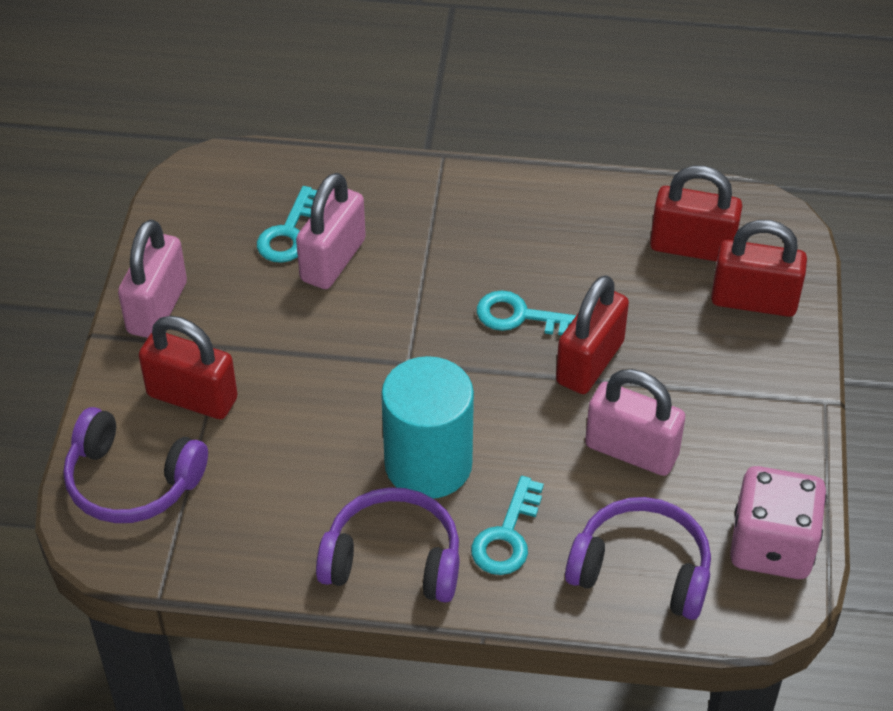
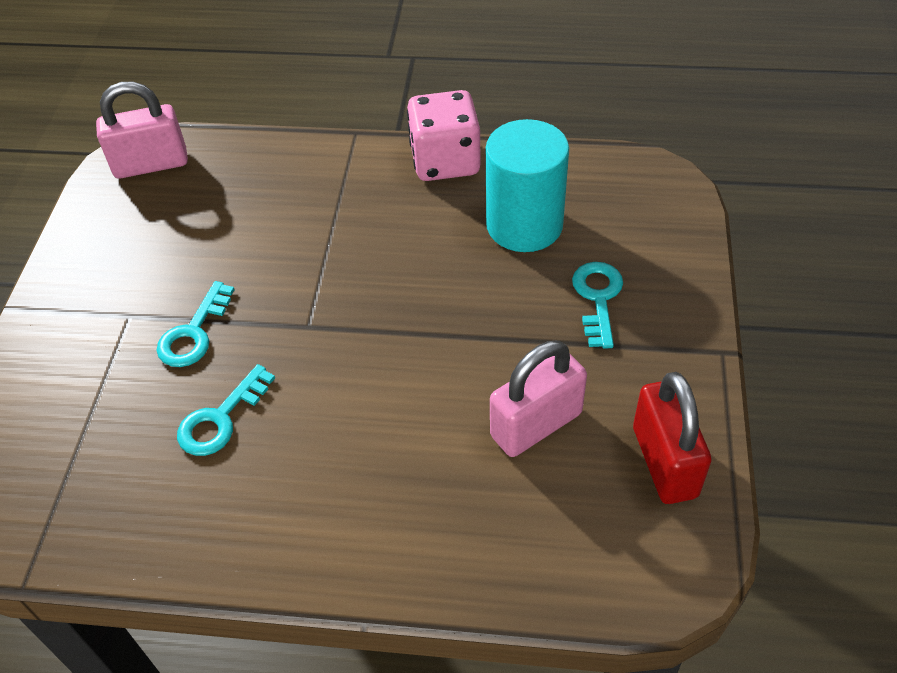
pink padlock: 3 -> 2
purple headphones: 3 -> 0
red padlock: 4 -> 1

